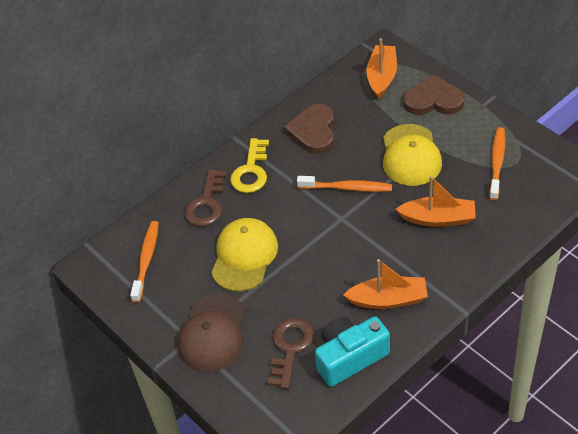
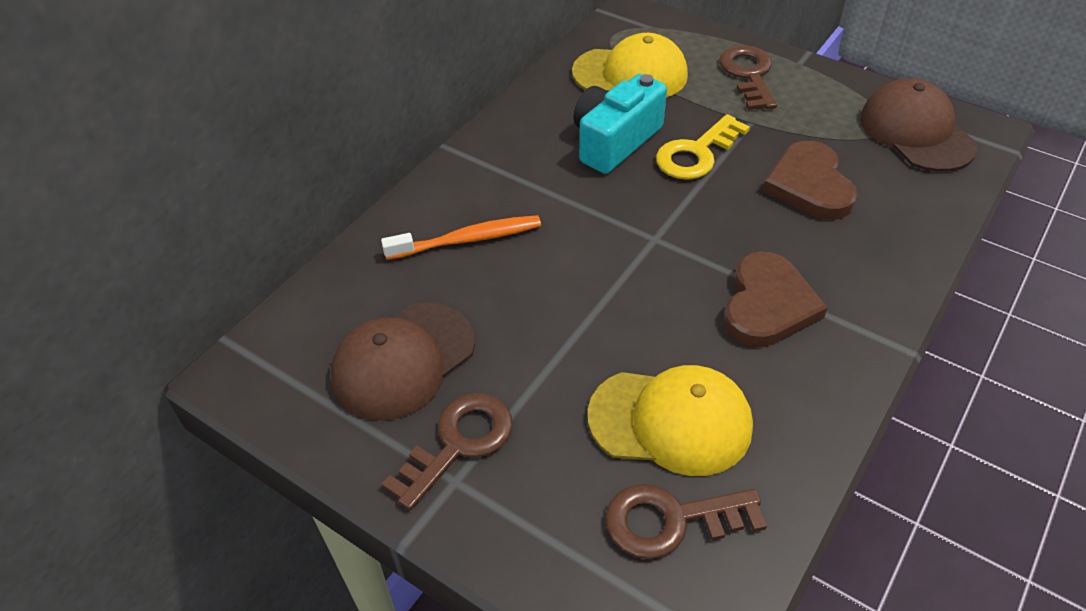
brown cap: 1 -> 2
brown key: 2 -> 3
orange boat: 3 -> 0
orange toothbrush: 3 -> 1

